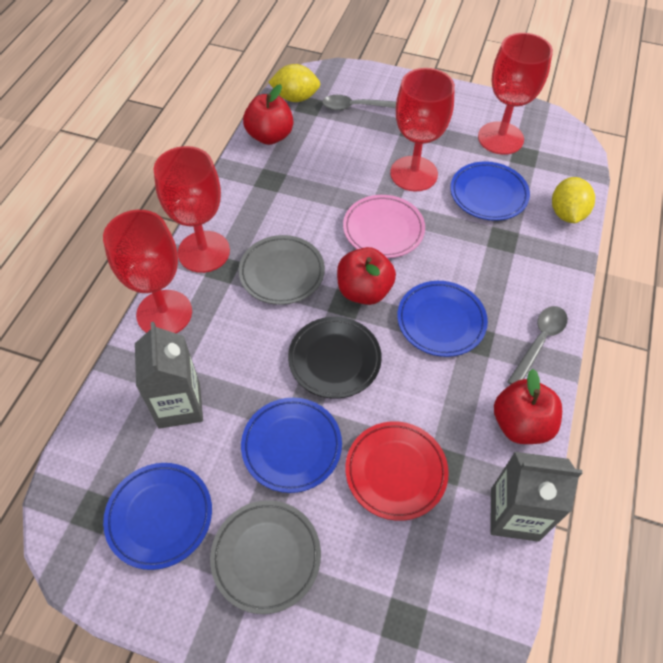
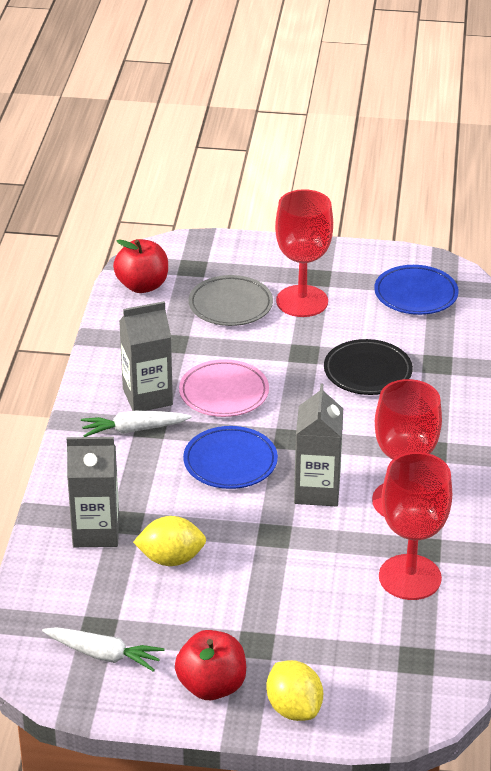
blue plate: 4 -> 2
grey carton: 2 -> 3
grey plate: 2 -> 1
grey spoon: 2 -> 0
red apple: 3 -> 2
red goblet: 4 -> 3
red plate: 1 -> 0
white carrot: 0 -> 2

